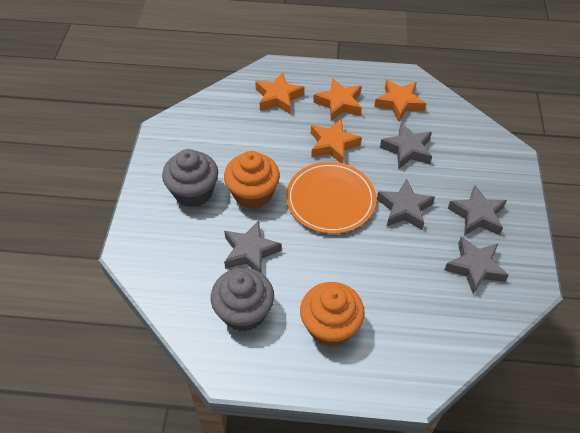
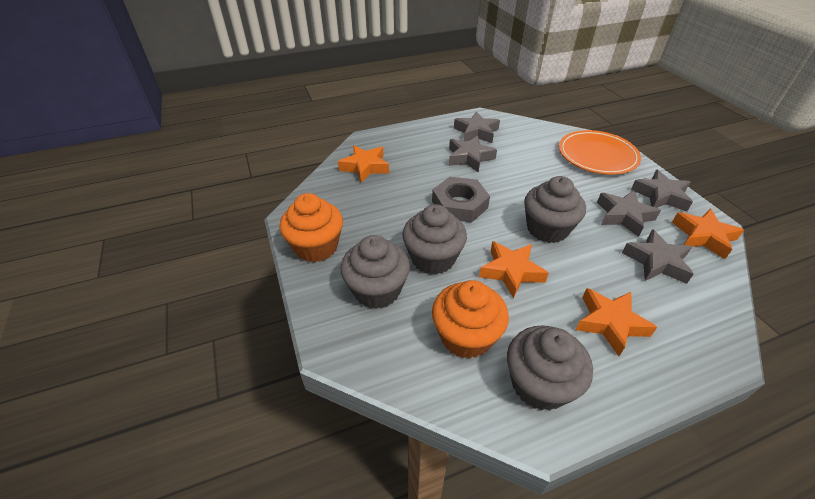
grey cupcake: 2 -> 4
grey nut: 0 -> 1

